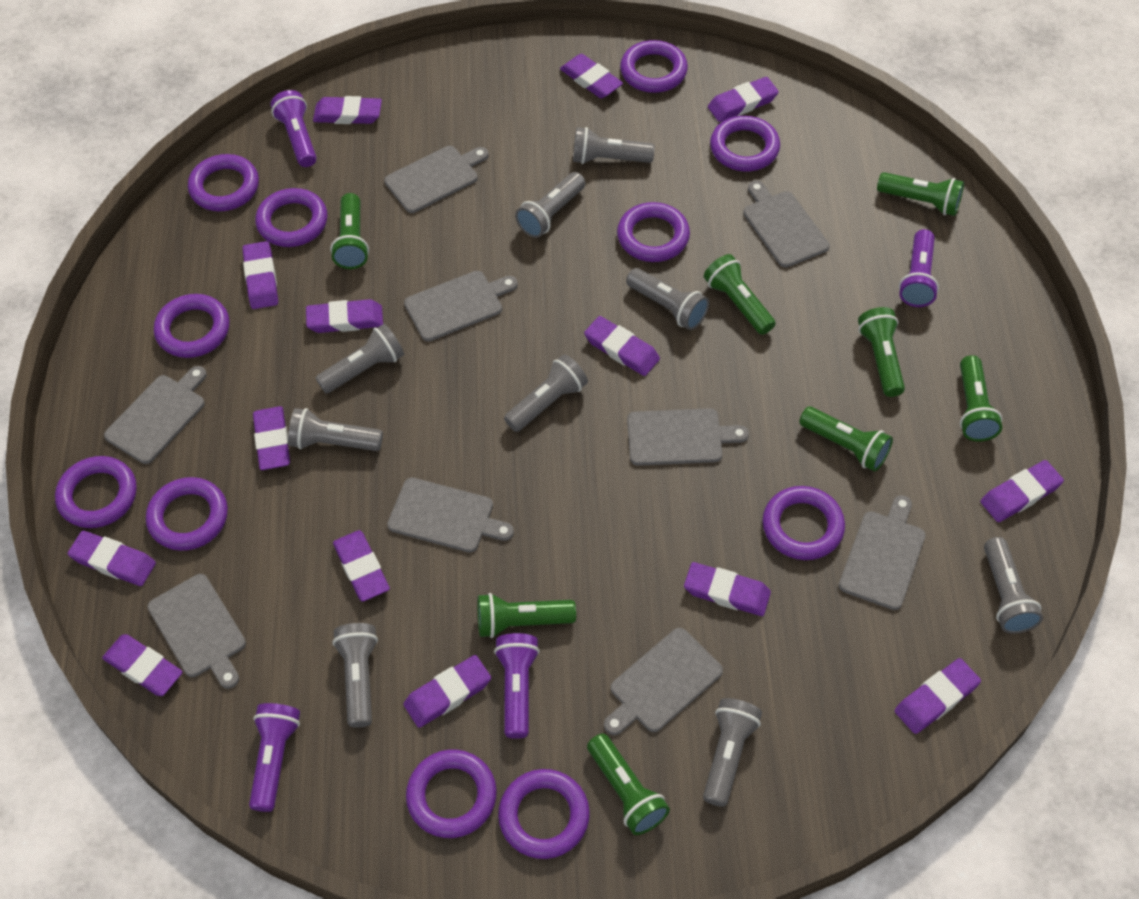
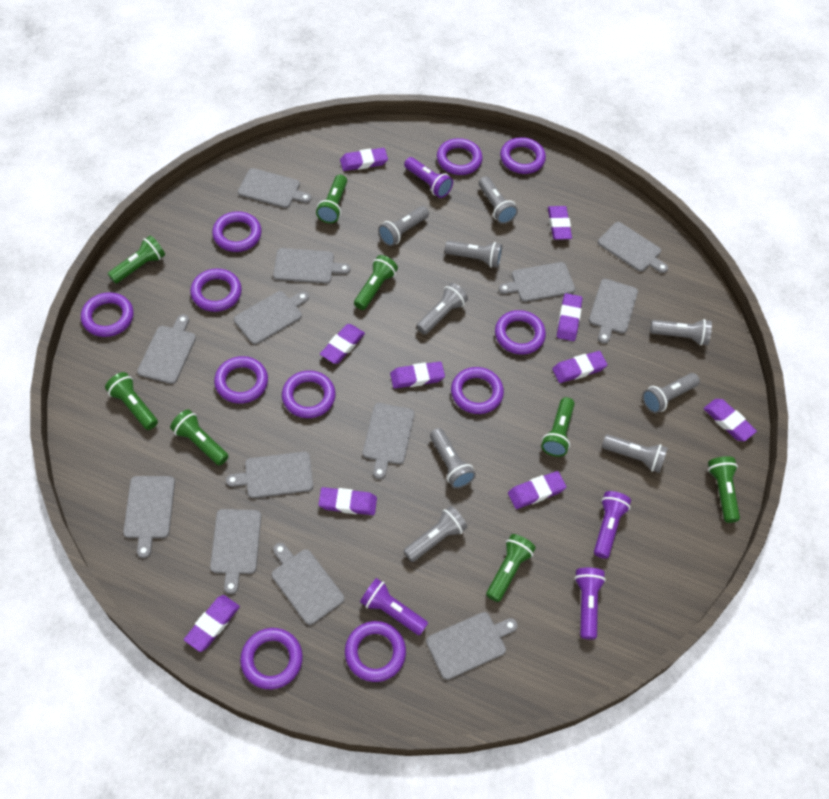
grey cutting board: 9 -> 13
purple eraser: 14 -> 10

